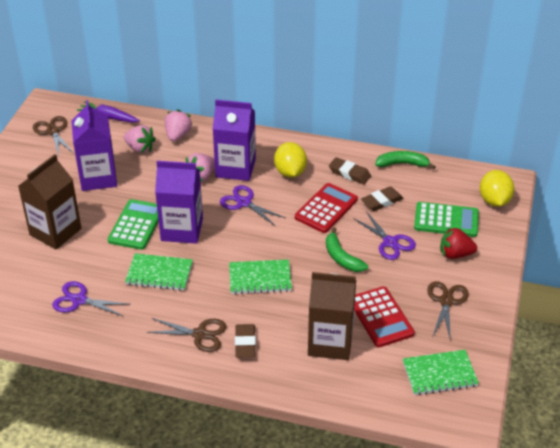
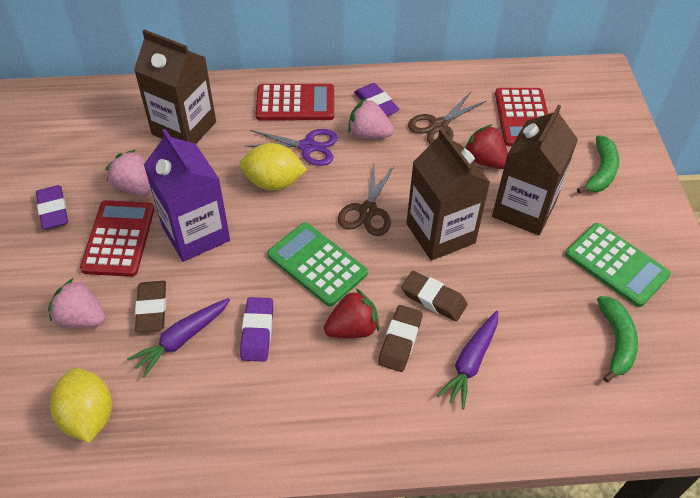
brown carton: 2 -> 3
brown scissors: 3 -> 2
green notebook: 3 -> 0
purple carrot: 1 -> 2
purple carton: 3 -> 1
purple eraser: 0 -> 3
purple scissors: 3 -> 1
red calculator: 2 -> 3
red strawberry: 1 -> 2

